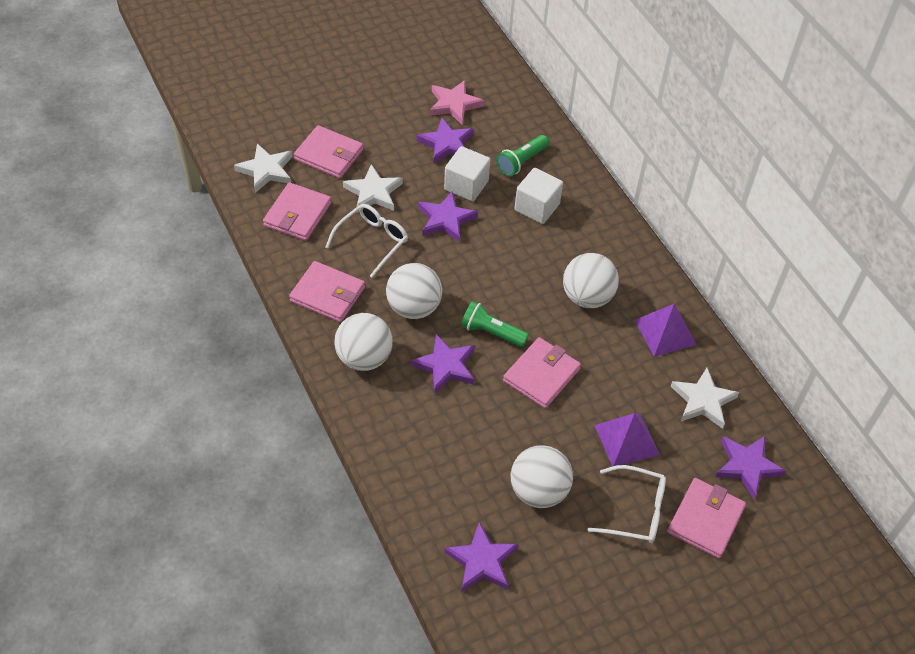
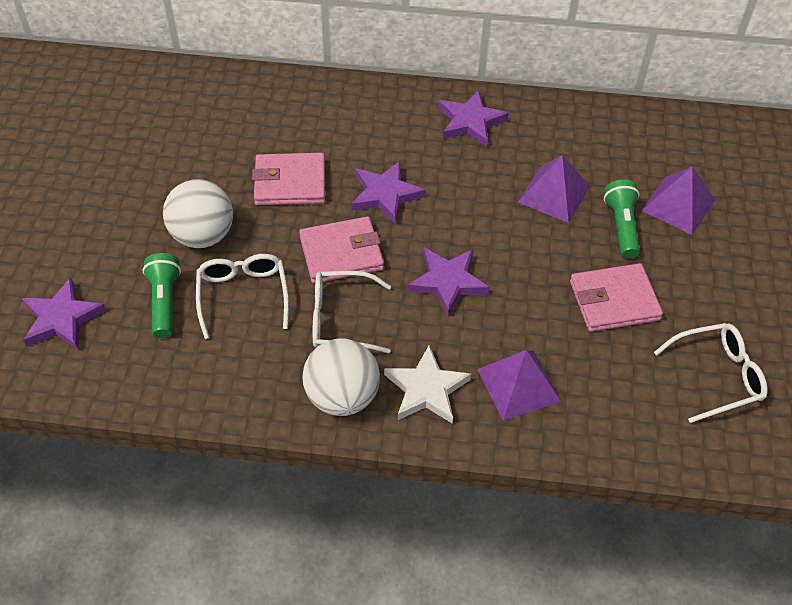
pink star: 1 -> 0
pink wallet: 5 -> 3
purple pyramid: 2 -> 3
purple star: 5 -> 4
white ball: 4 -> 2
white cube: 2 -> 0
white glasses: 2 -> 3
white star: 3 -> 1

